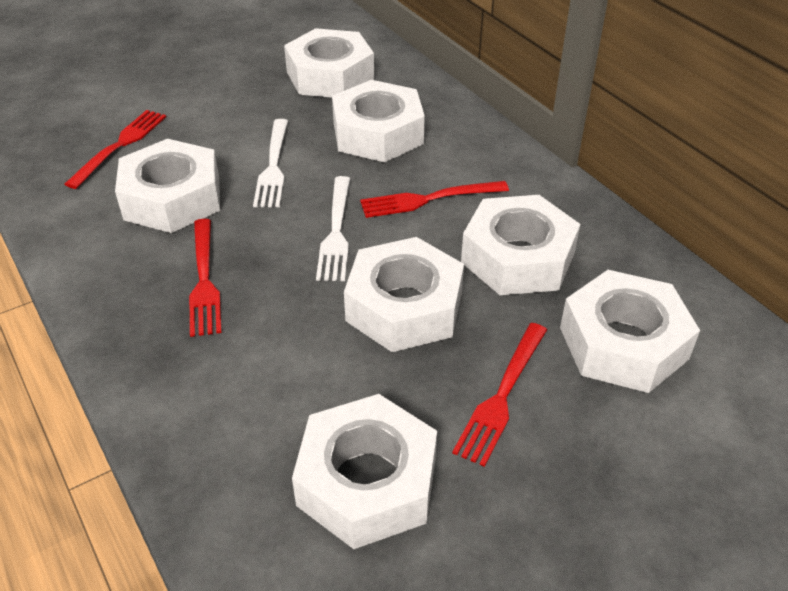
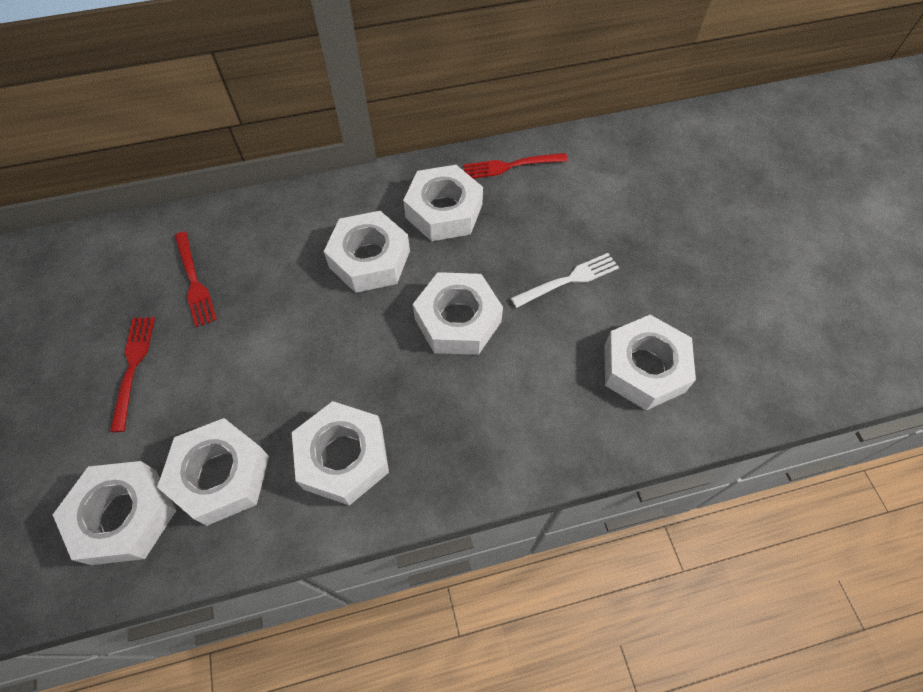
red fork: 4 -> 3
white fork: 2 -> 1

